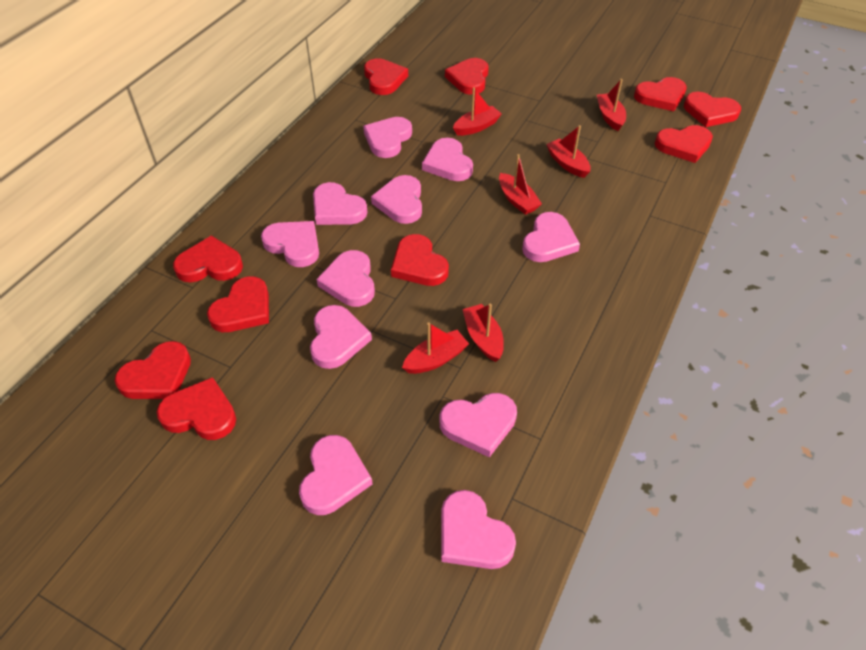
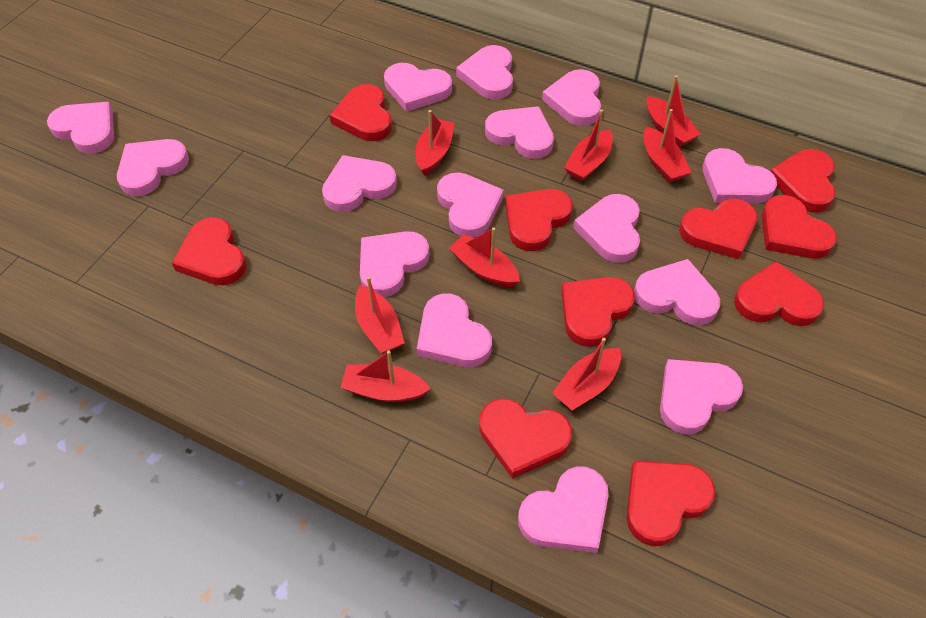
pink heart: 11 -> 15
red boat: 6 -> 8

